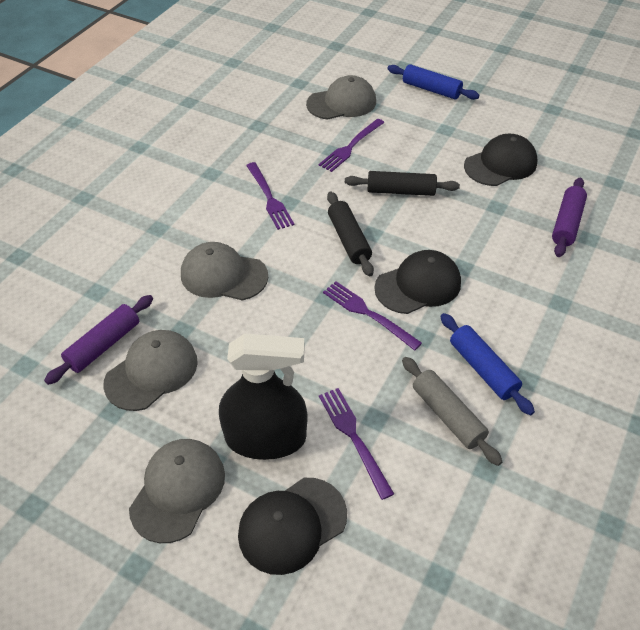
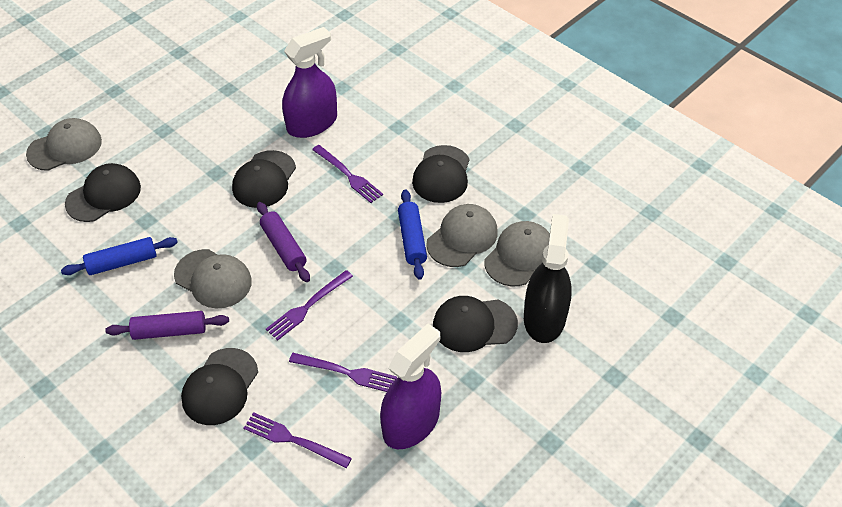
black cap: 3 -> 5
black rolling pin: 2 -> 0
grey rolling pin: 1 -> 0
purple spray bottle: 0 -> 2

